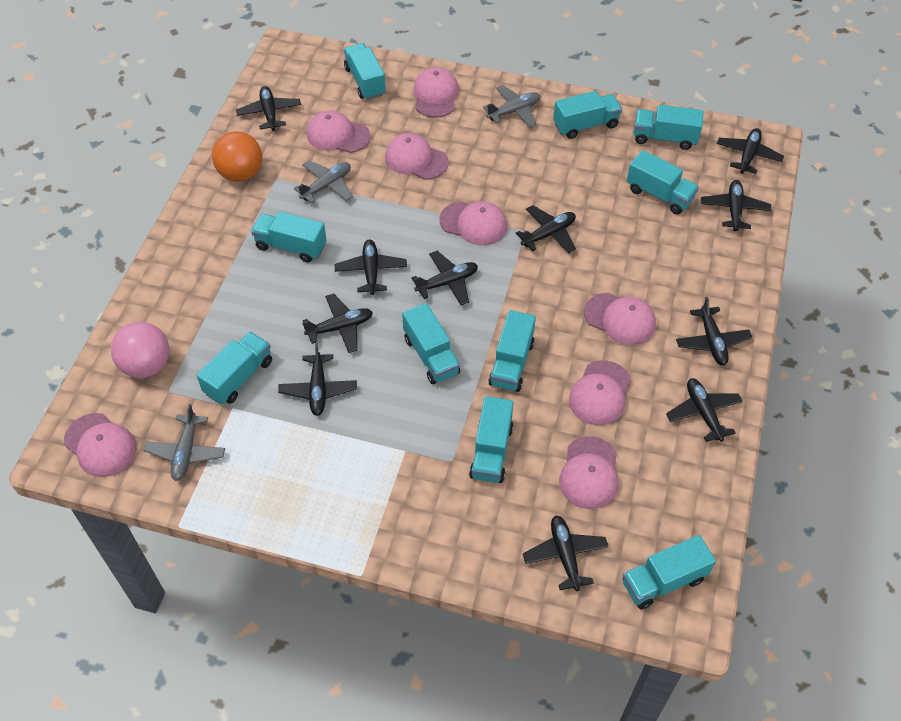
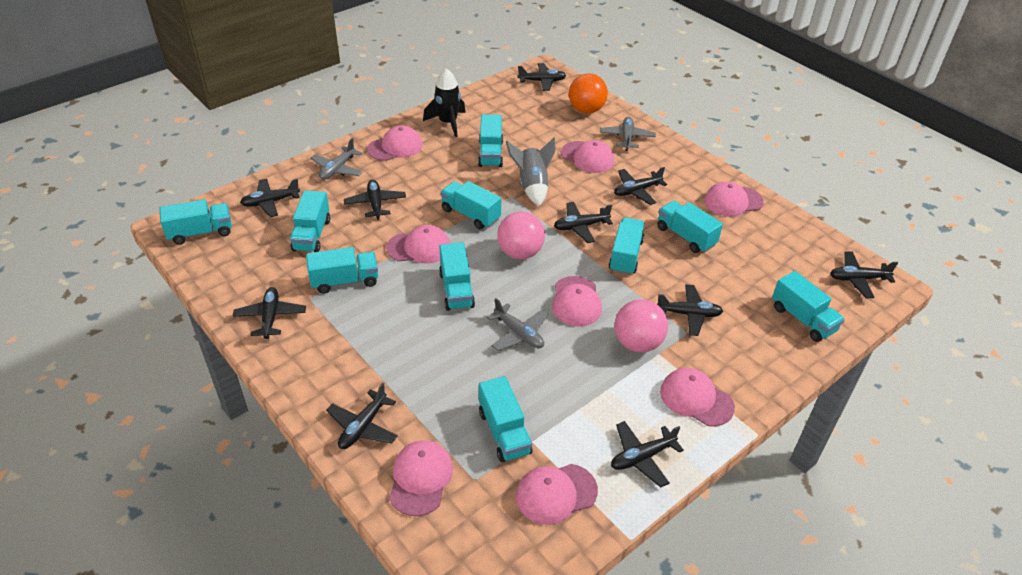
black plane: 11 -> 10
black rocket: 0 -> 1
grey rocket: 0 -> 1
pink ball: 1 -> 2

